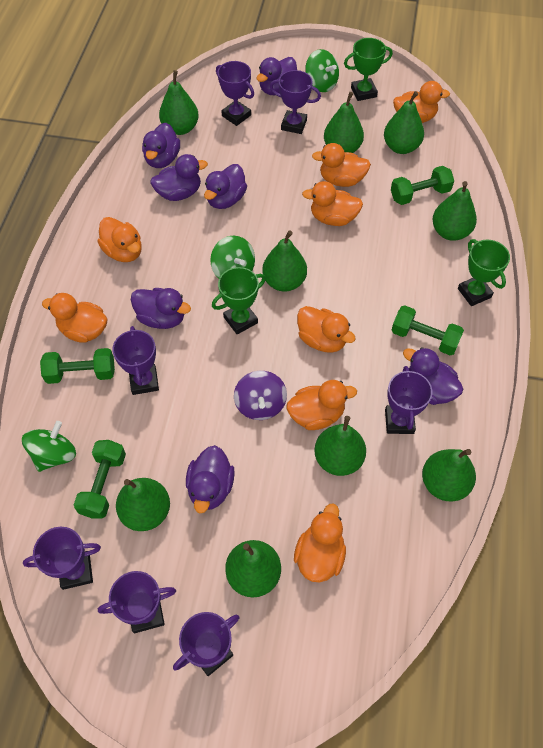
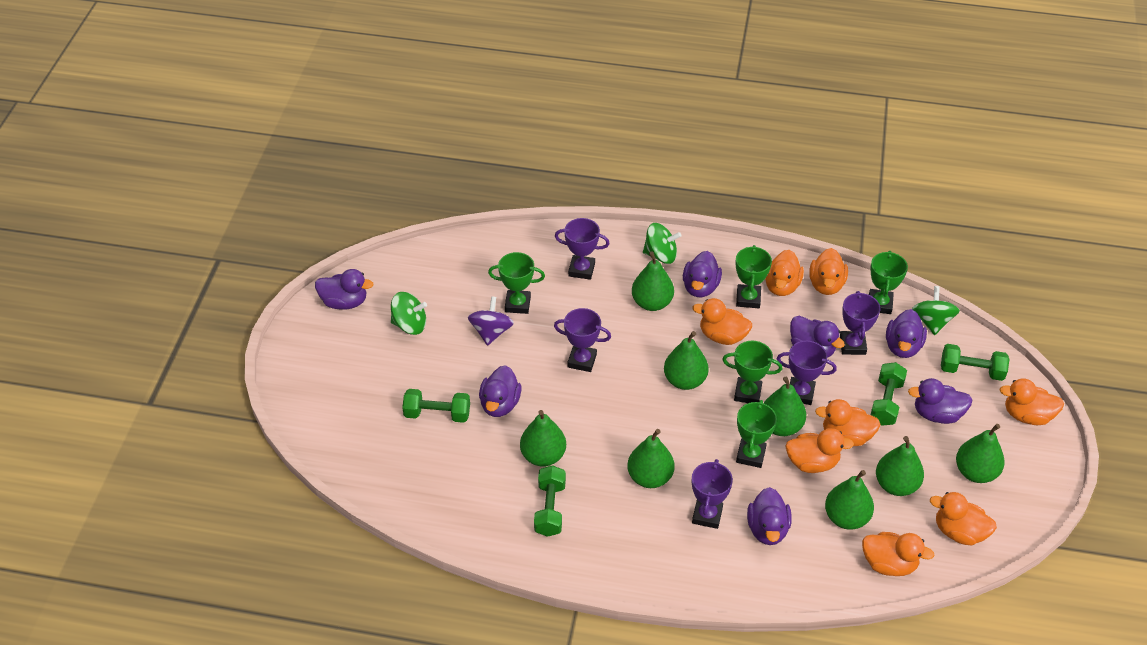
green pear: 9 -> 8
green trophy: 3 -> 5
purple trophy: 7 -> 5

